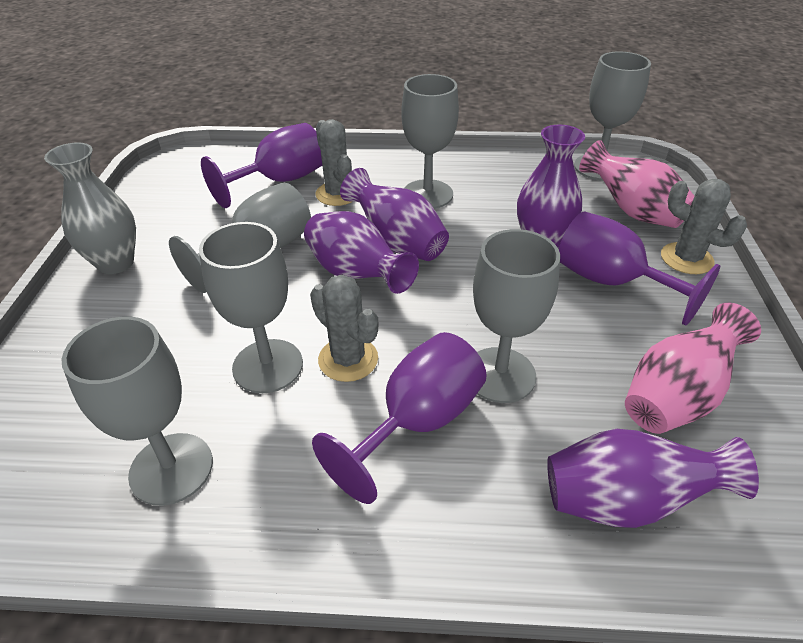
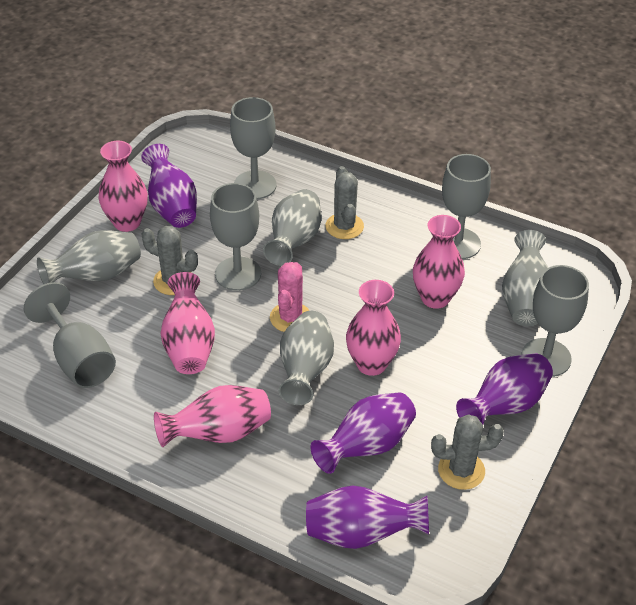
grey goblet: 6 -> 5
grey vase: 1 -> 4
pink cactus: 0 -> 1
pink vase: 2 -> 5
purple goblet: 3 -> 0

